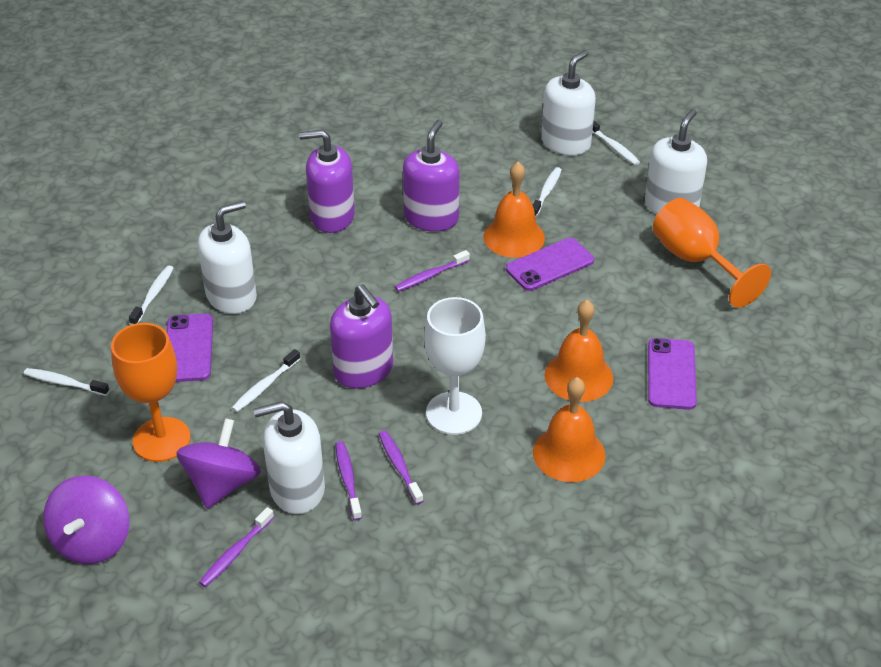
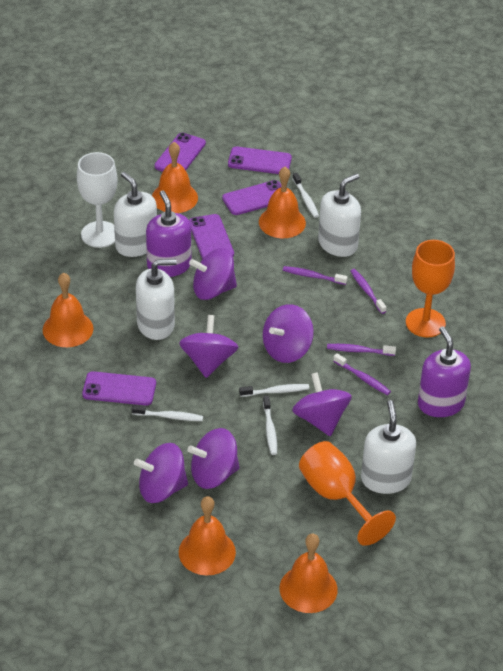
orange bell: 3 -> 5
purple phone: 3 -> 5
purple soap dispenser: 3 -> 2
purple spinning top: 2 -> 6
white toothbrush: 5 -> 4

